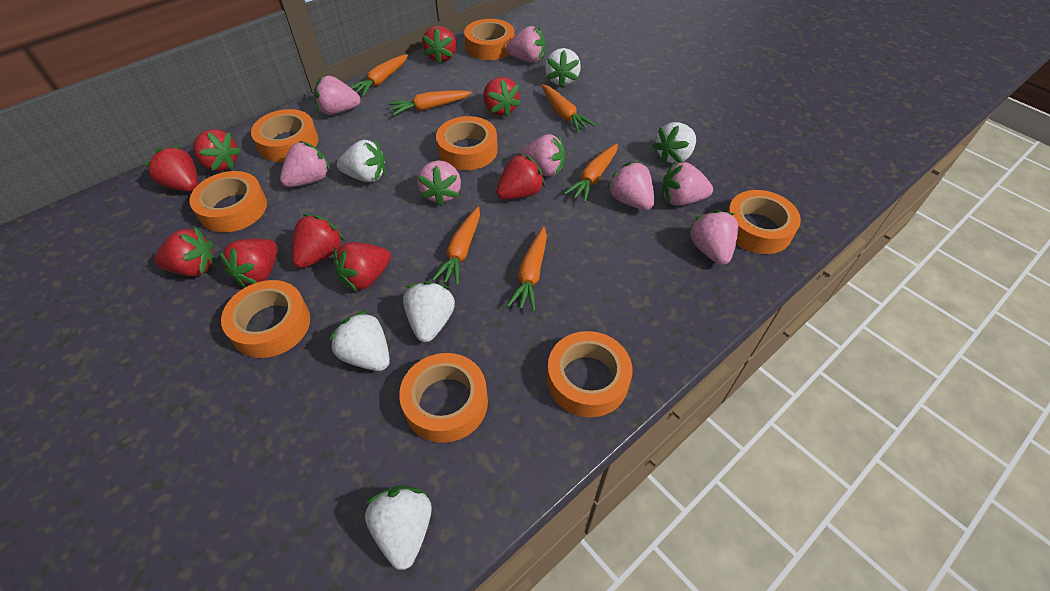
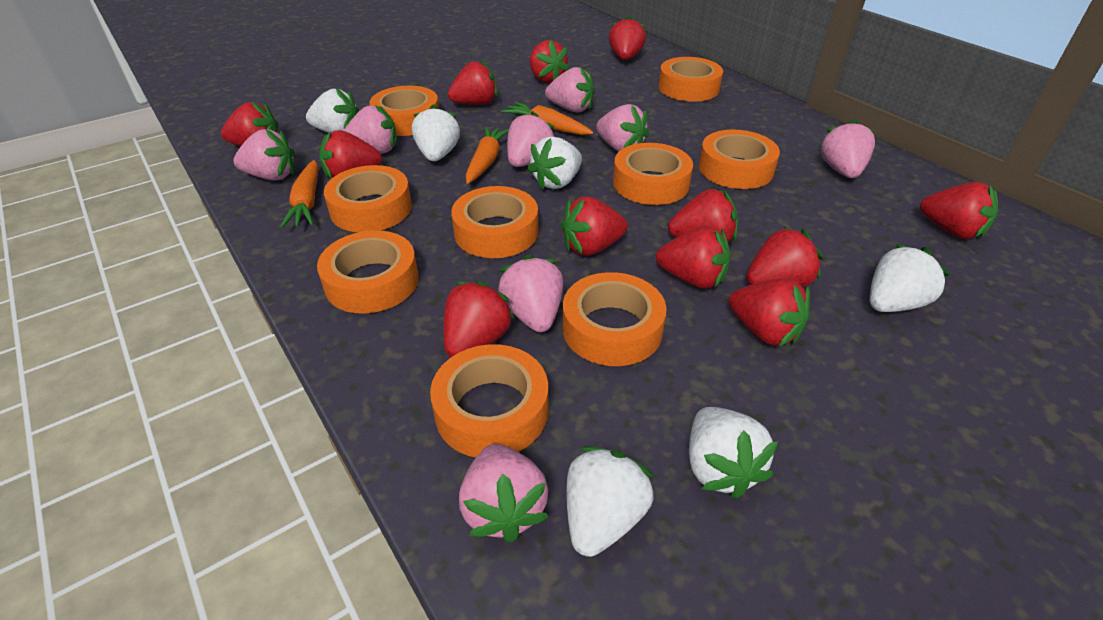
orange carrot: 6 -> 3
orange tape: 8 -> 9
red strawberry: 9 -> 12

